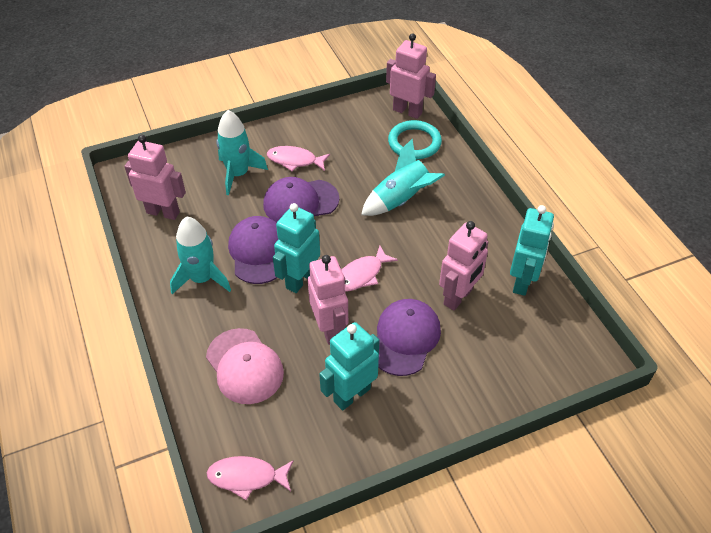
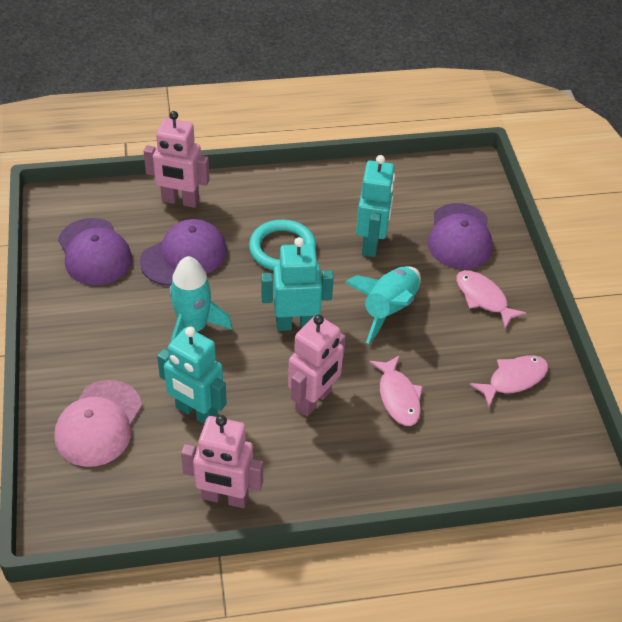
pink robot: 4 -> 3
turquoise rocket: 3 -> 2

